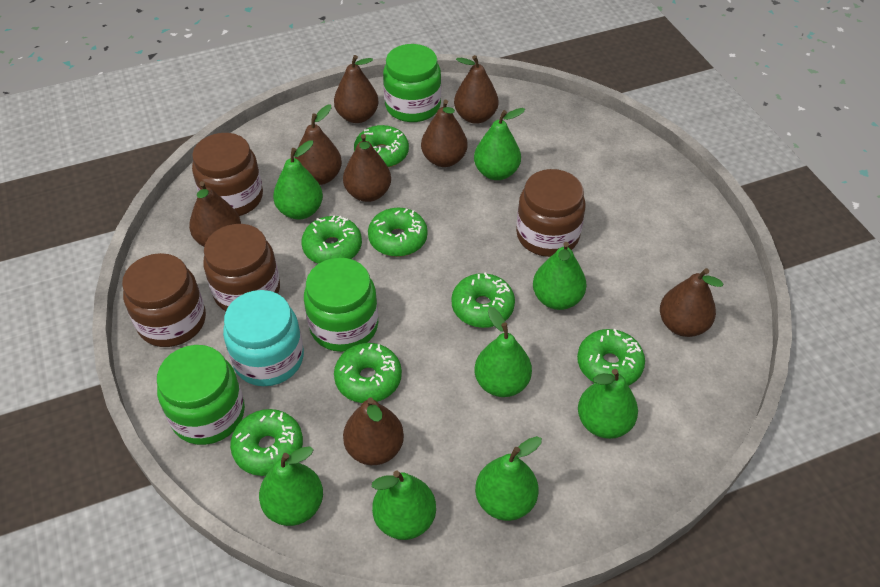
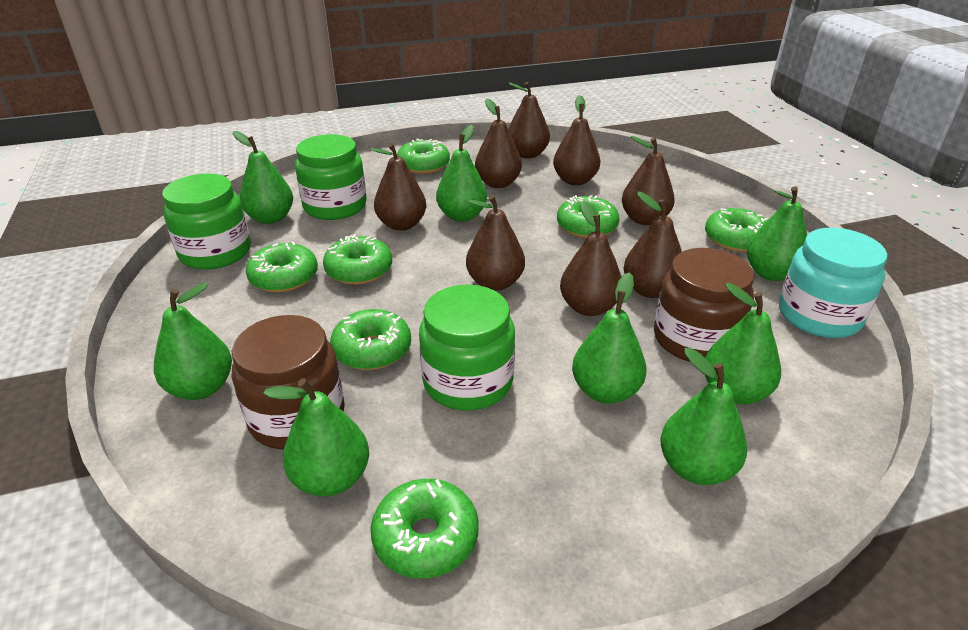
brown jar: 4 -> 2

